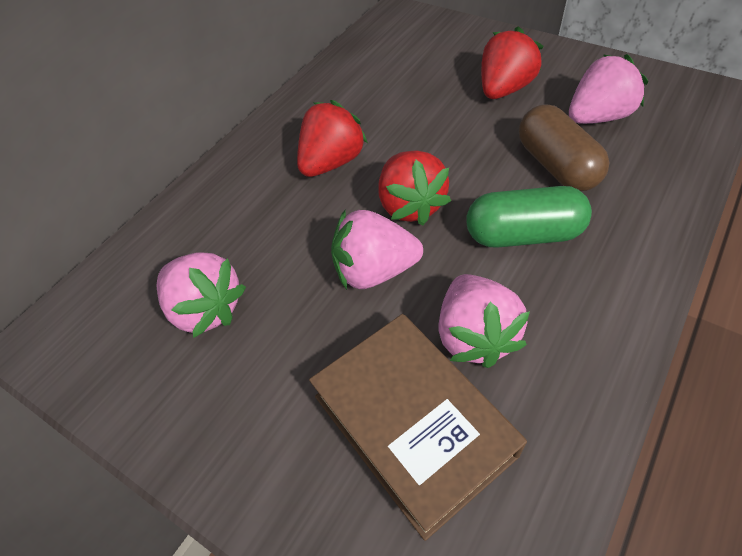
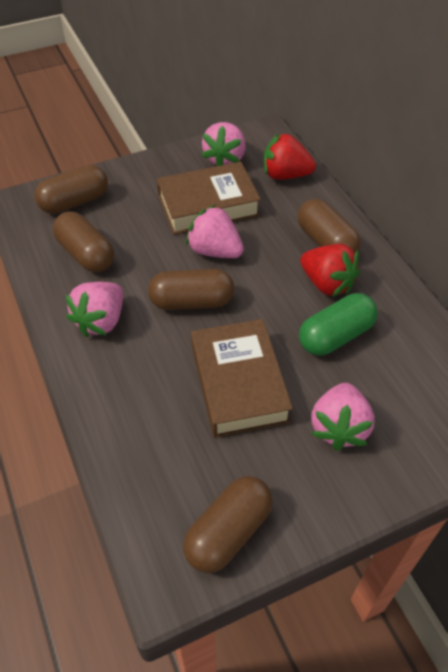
brown book: 1 -> 2
brown capsule: 1 -> 5
red strawberry: 3 -> 2

